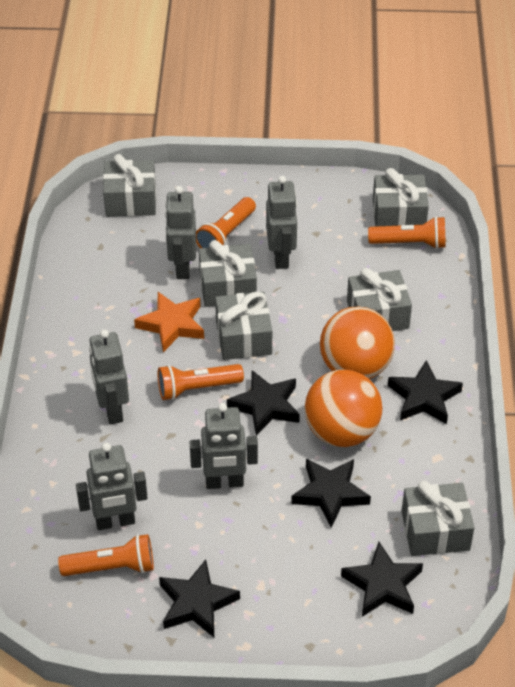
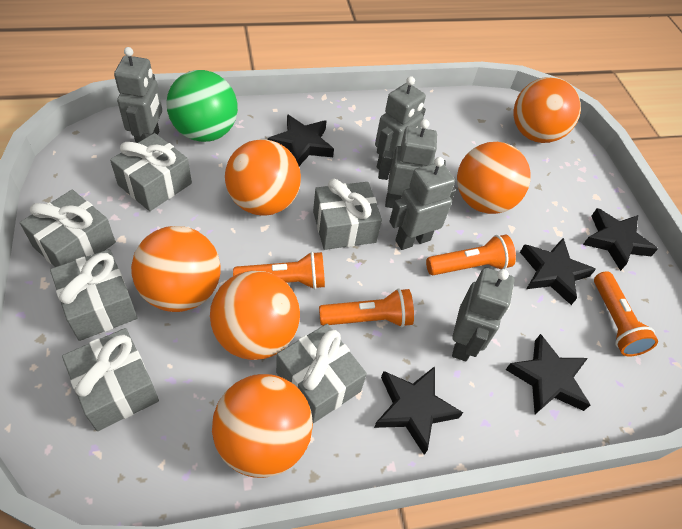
green ball: 0 -> 1
orange ball: 2 -> 6
orange star: 1 -> 0

